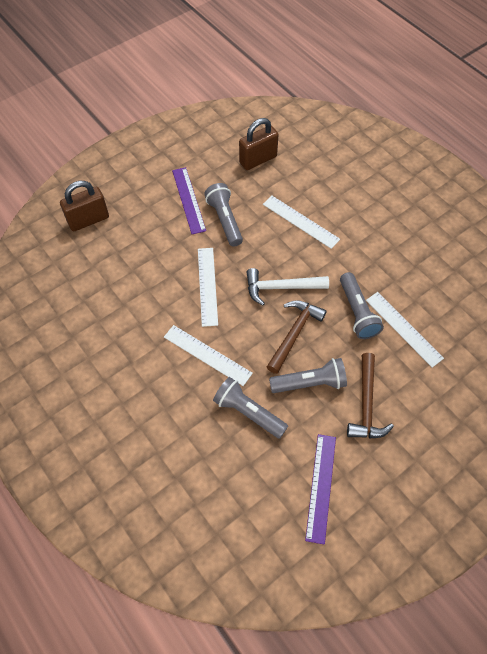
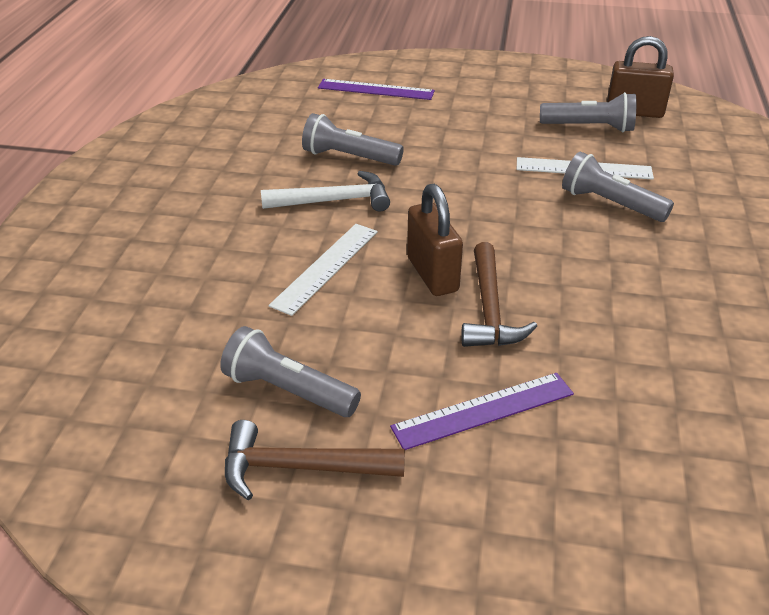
white ruler: 4 -> 2

